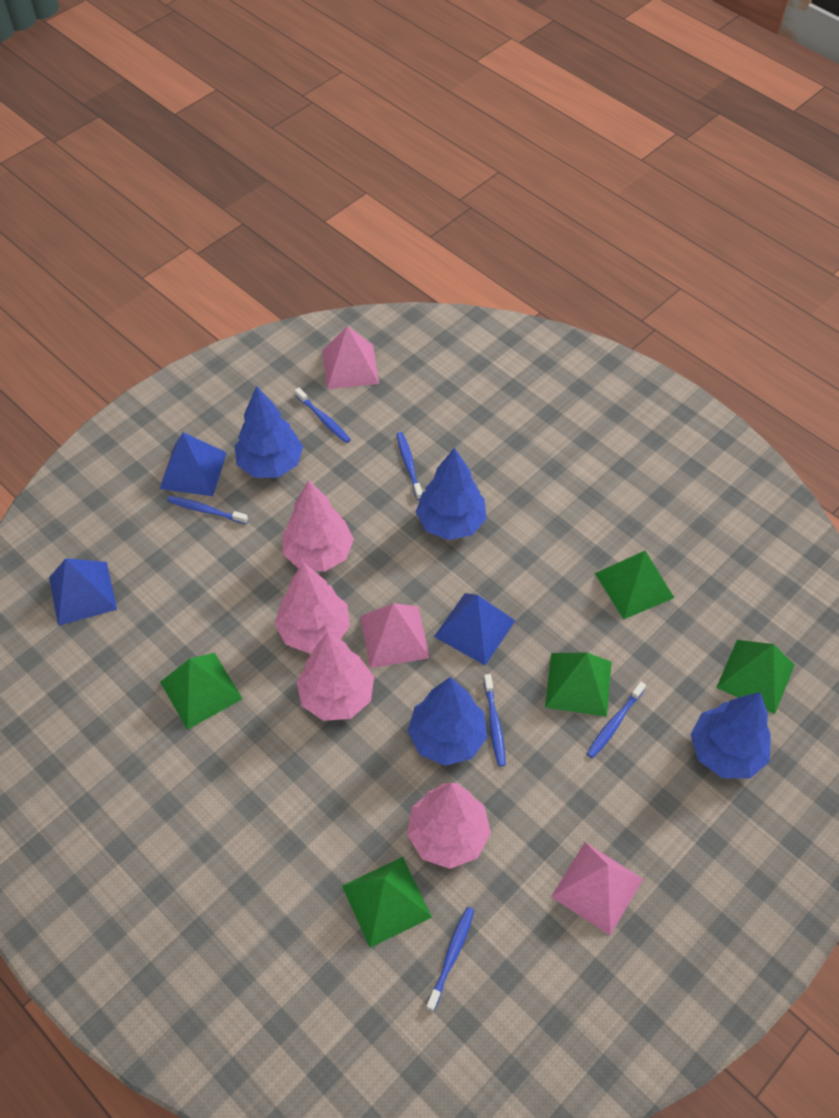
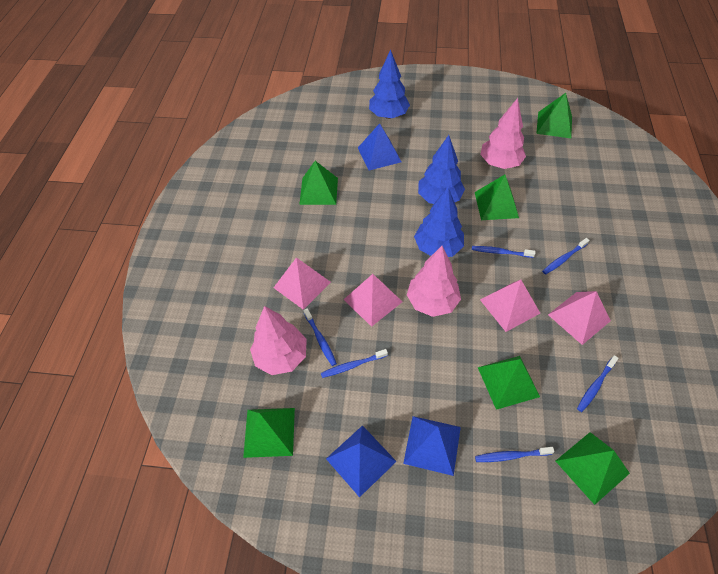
blue tree: 4 -> 3
green pyramid: 5 -> 6
pink pyramid: 3 -> 4
pink tree: 4 -> 3

